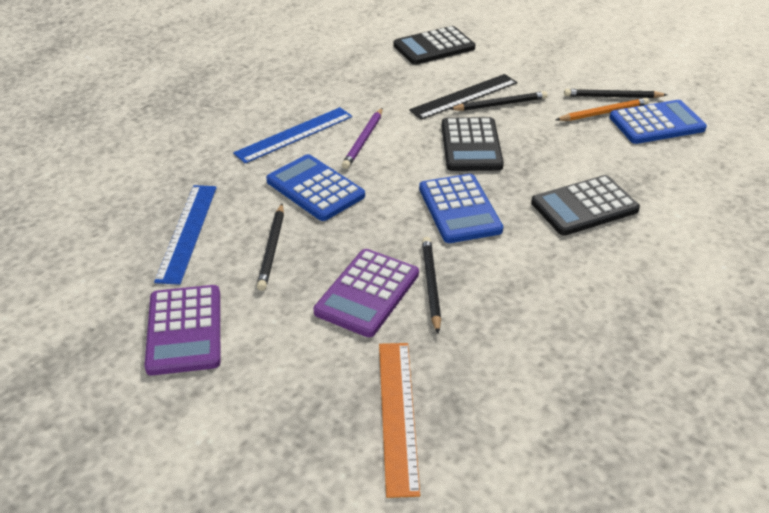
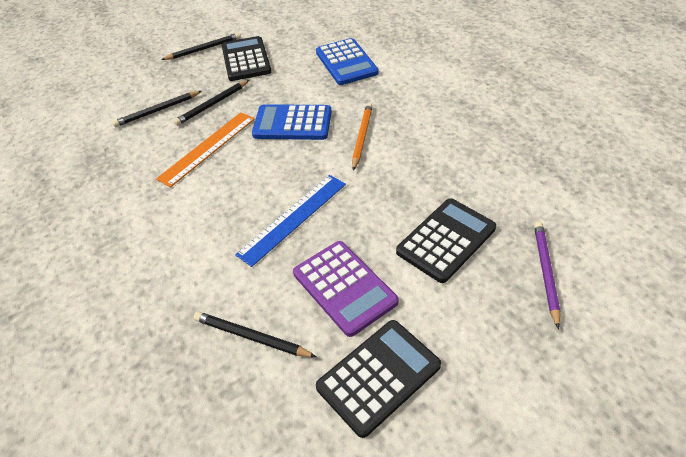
black ruler: 1 -> 0
blue calculator: 3 -> 2
blue ruler: 2 -> 1
purple calculator: 2 -> 1

